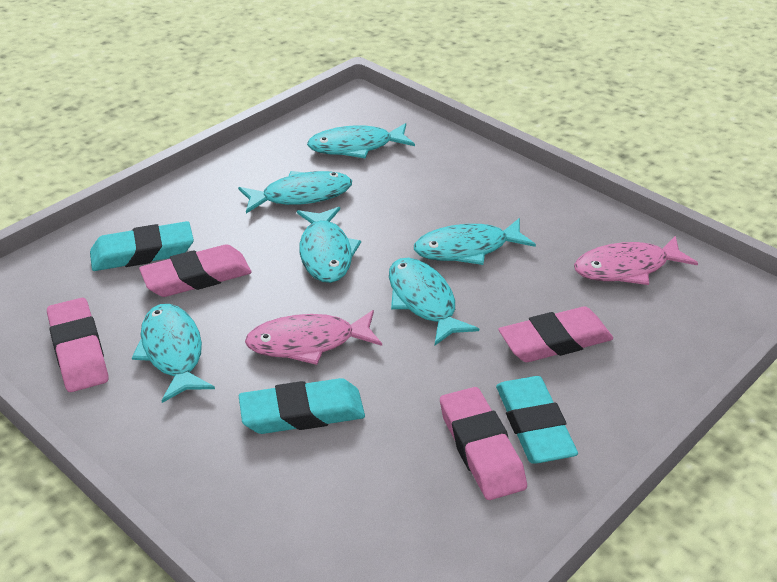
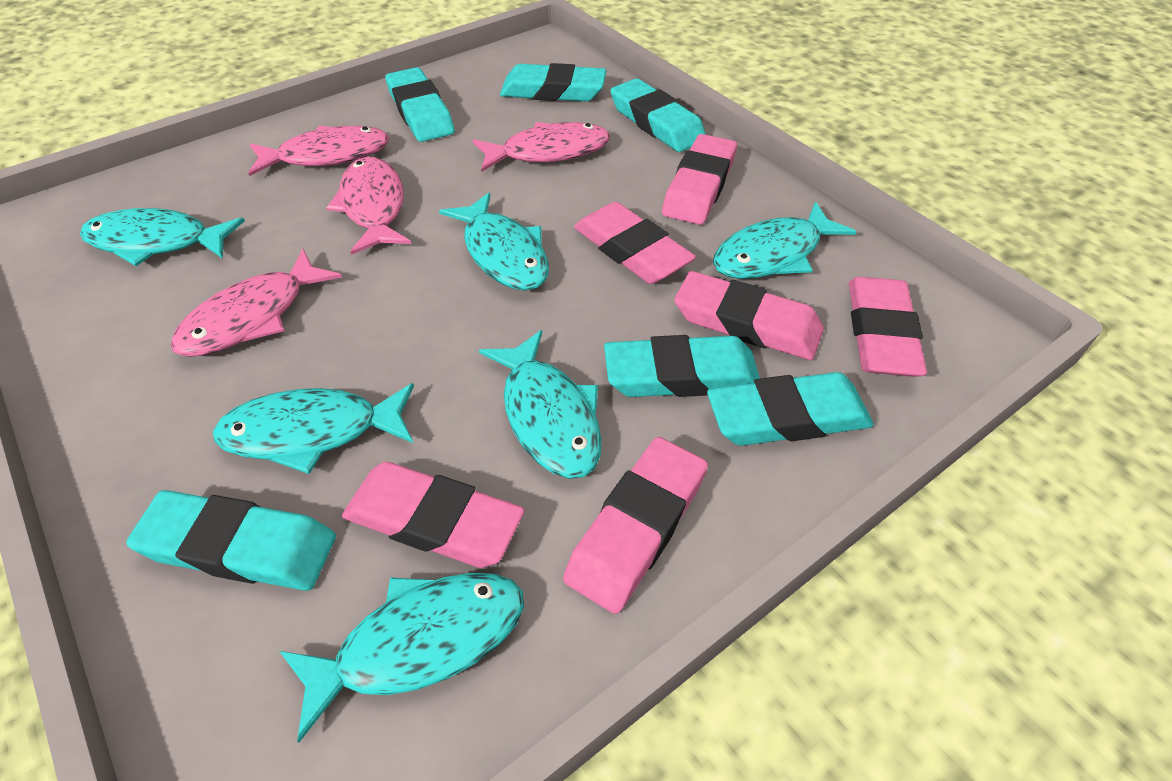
pink eraser: 4 -> 6
pink fish: 2 -> 4
turquoise eraser: 3 -> 6

